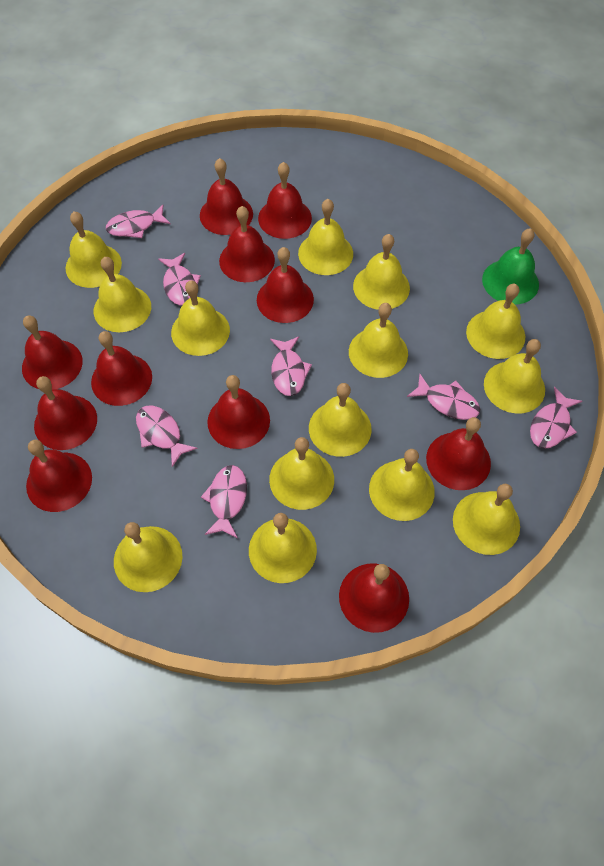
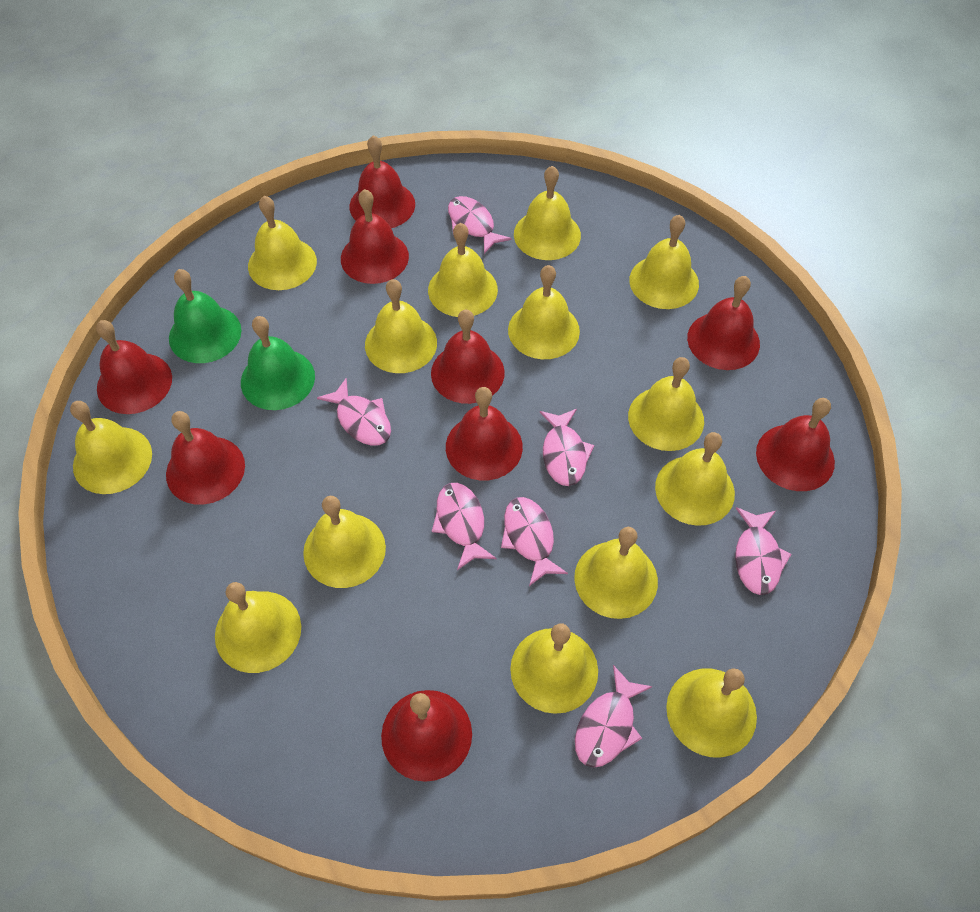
green bell: 1 -> 2
red bell: 11 -> 9

